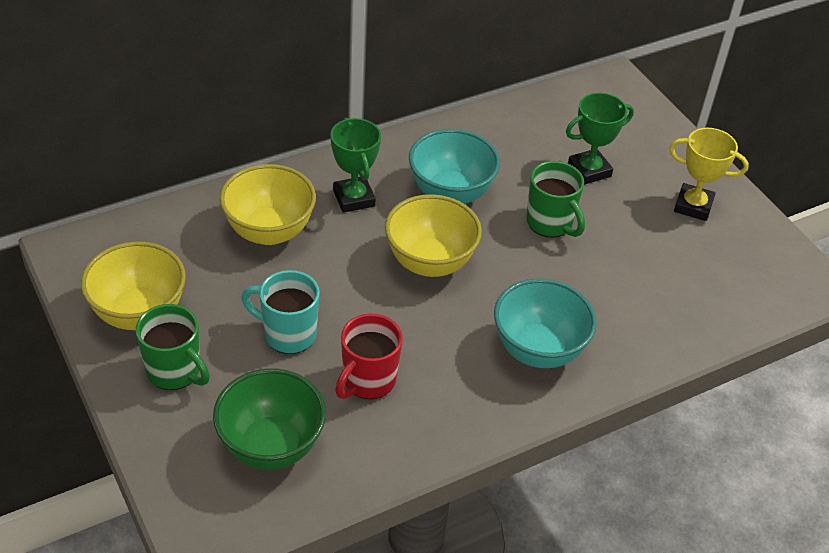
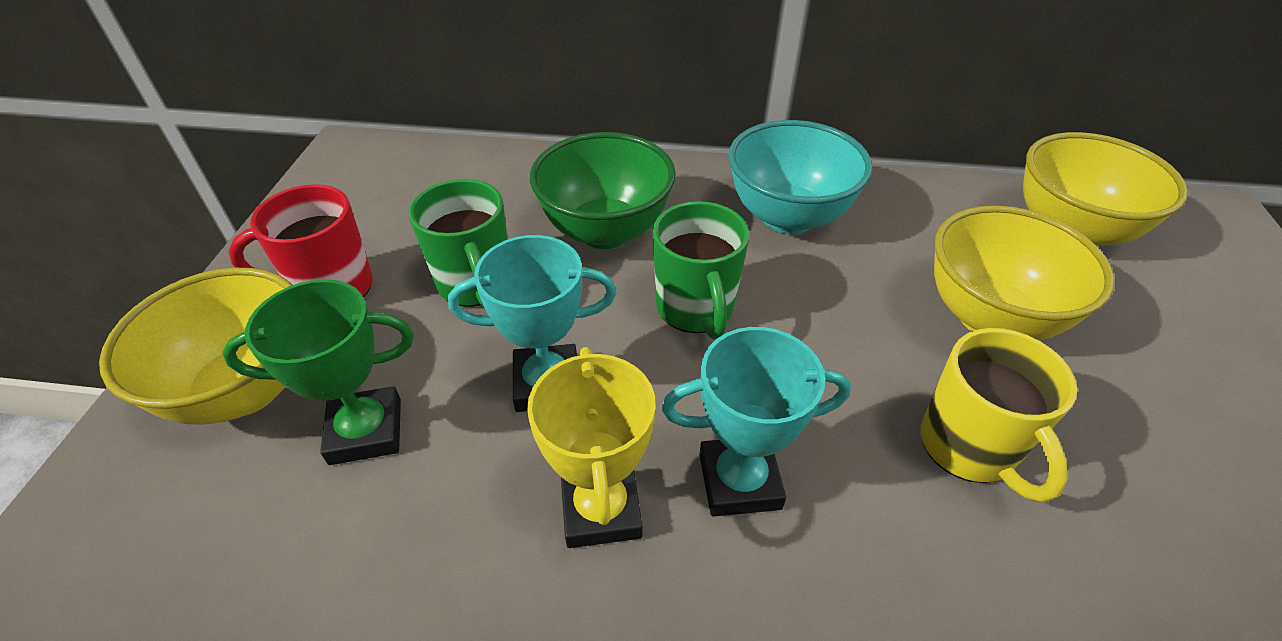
green trophy: 2 -> 1
turquoise bowl: 2 -> 1
turquoise mug: 1 -> 0
turquoise trophy: 0 -> 2
yellow mug: 0 -> 1

